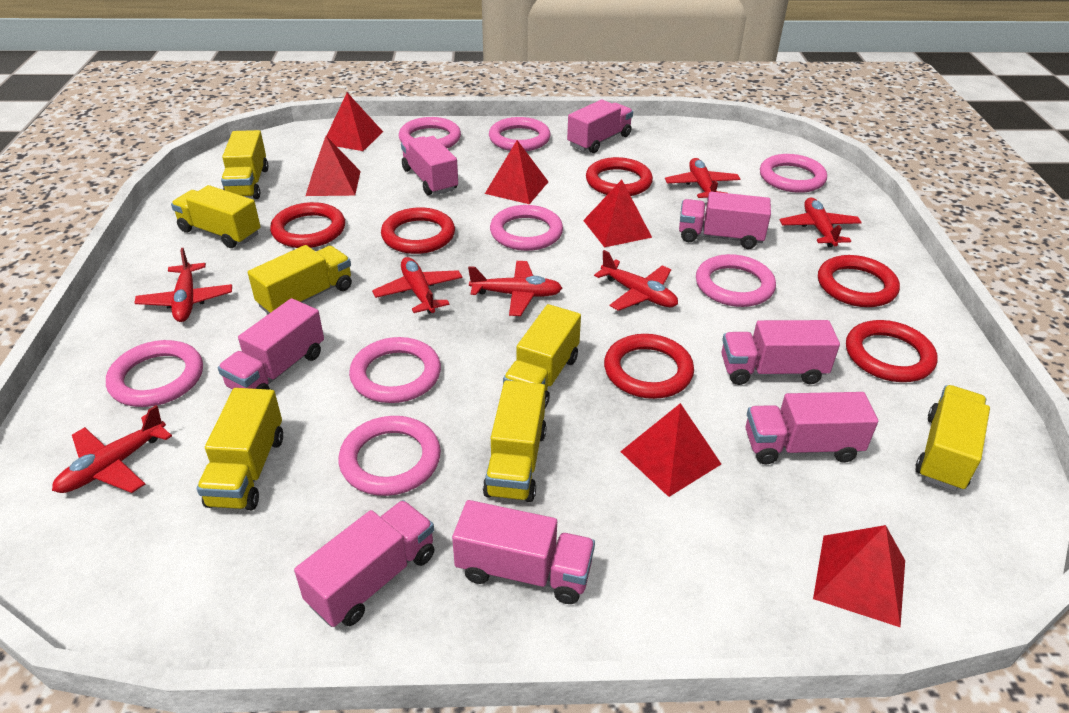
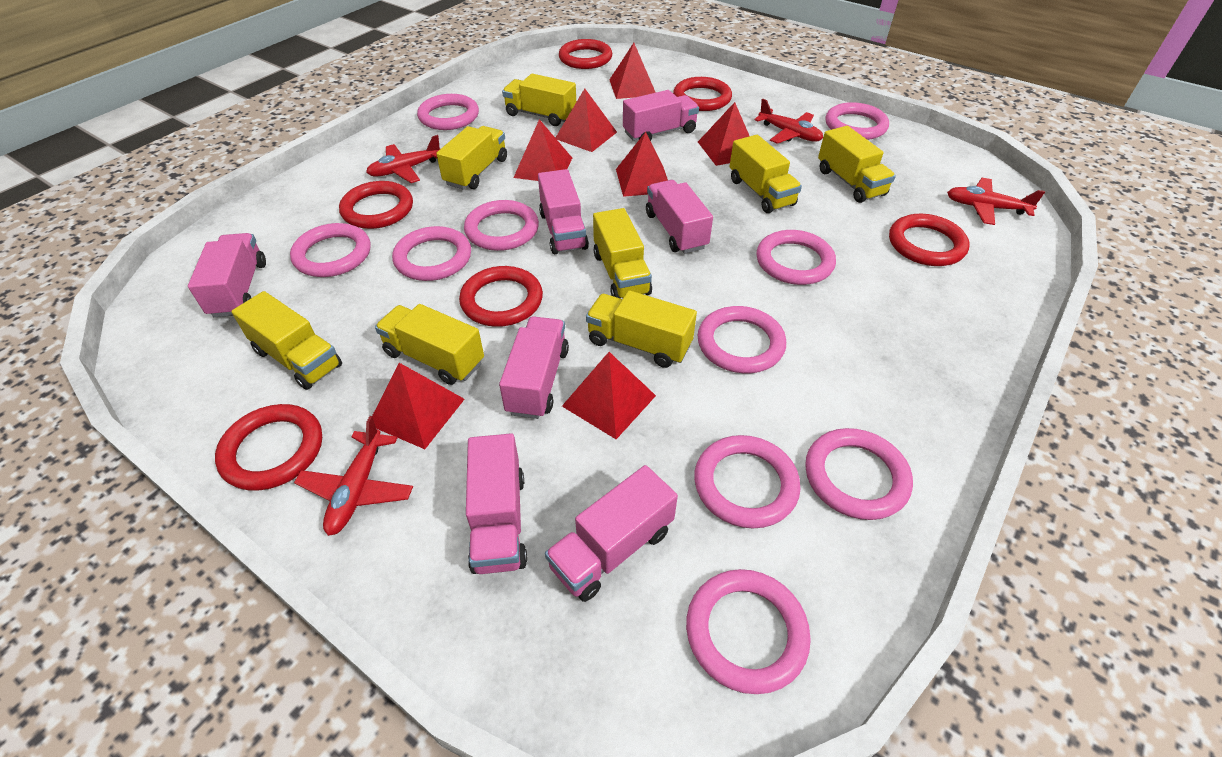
pink ring: 8 -> 10
pink truck: 8 -> 7
red plane: 7 -> 4
red pyramid: 6 -> 7
yellow truck: 7 -> 8

